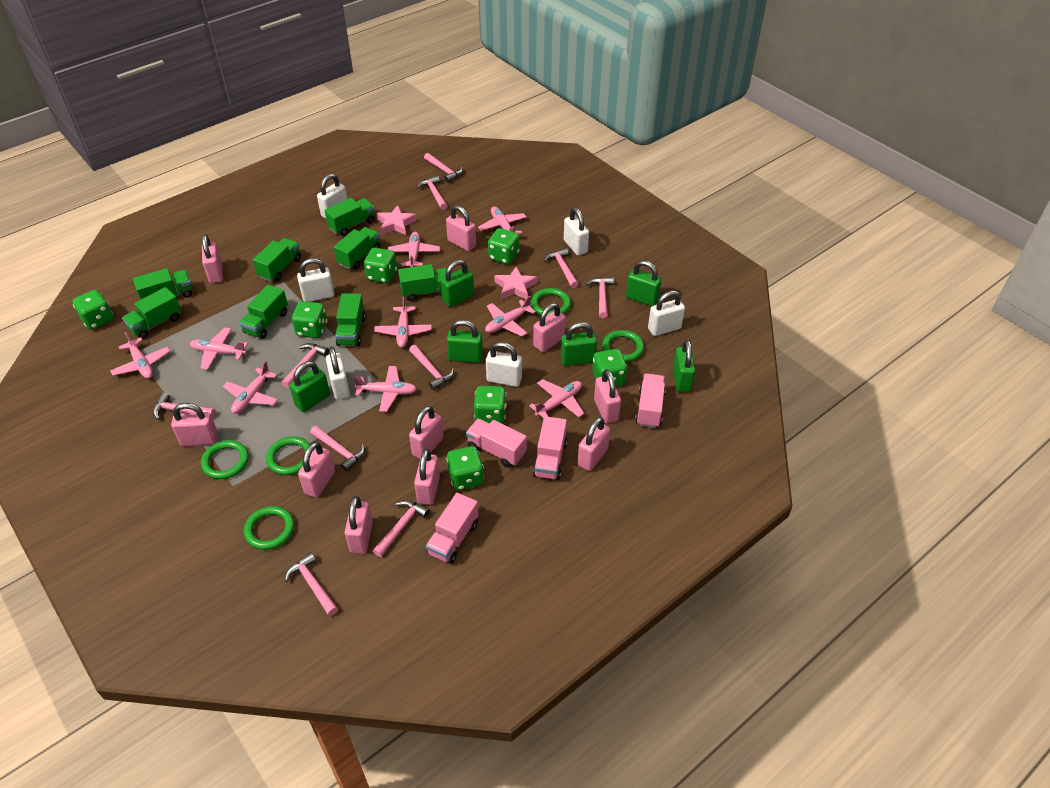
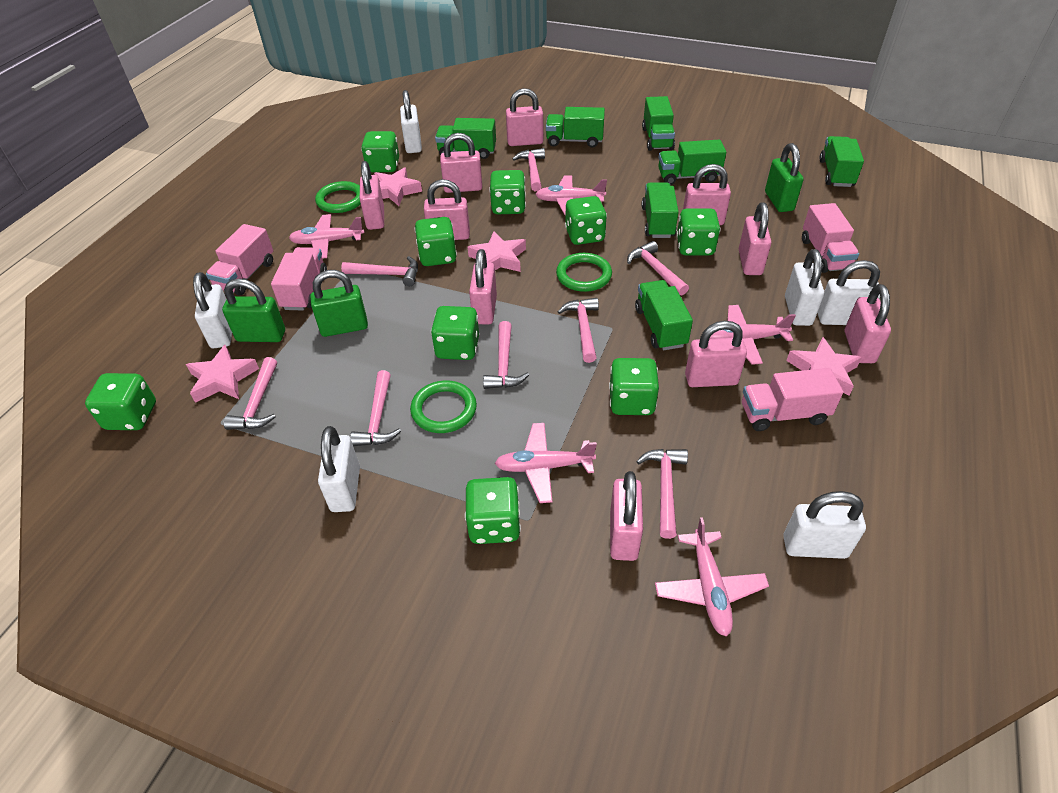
green dice: 7 -> 9
green padlock: 6 -> 3
green ring: 5 -> 3
green truck: 8 -> 7
pink hammer: 10 -> 8
pink plane: 9 -> 5
pink star: 2 -> 4

